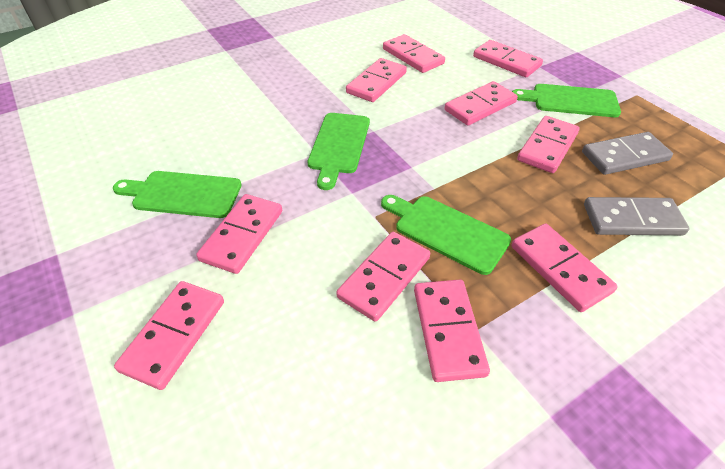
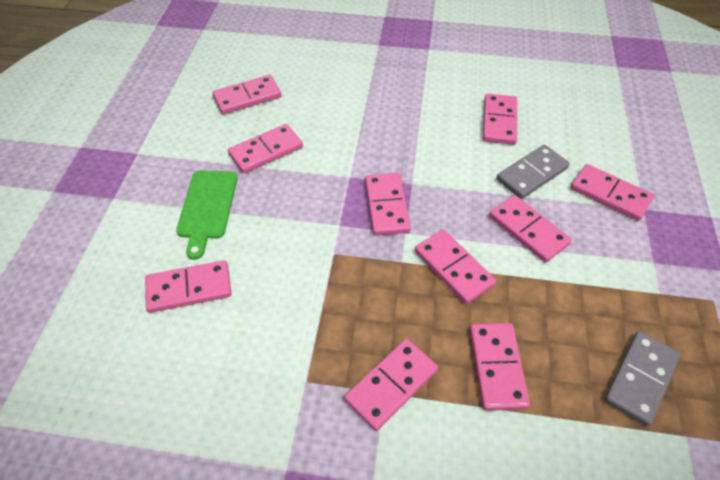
green cutting board: 4 -> 1

